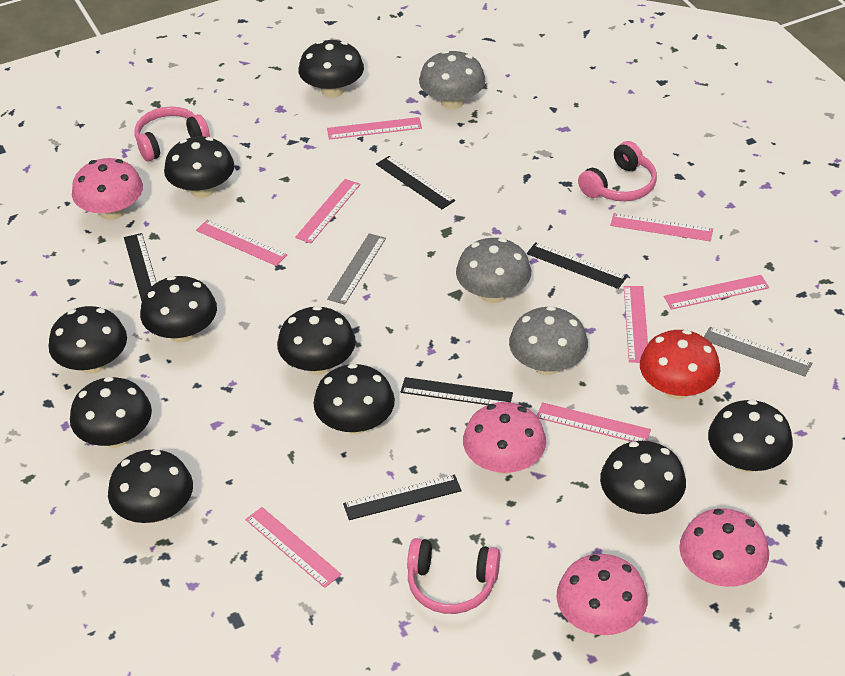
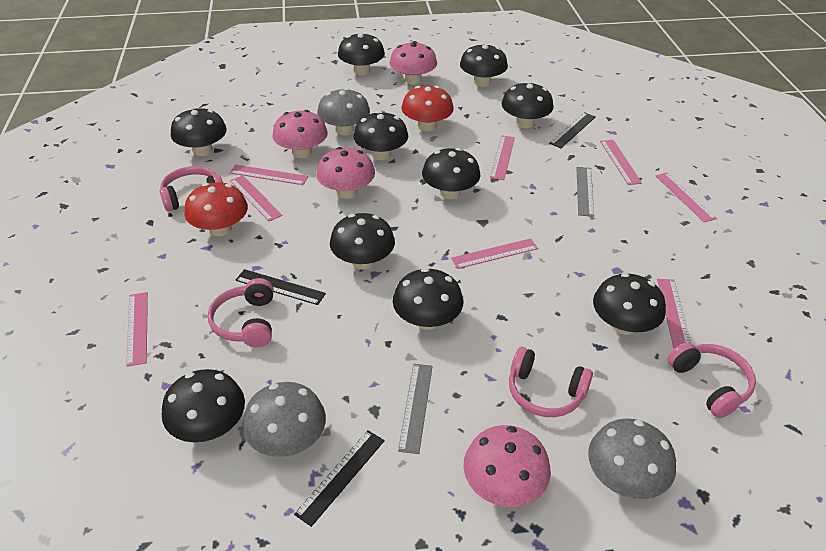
black ruler: 5 -> 3
pink headphones: 3 -> 4
red mushroom: 1 -> 2

